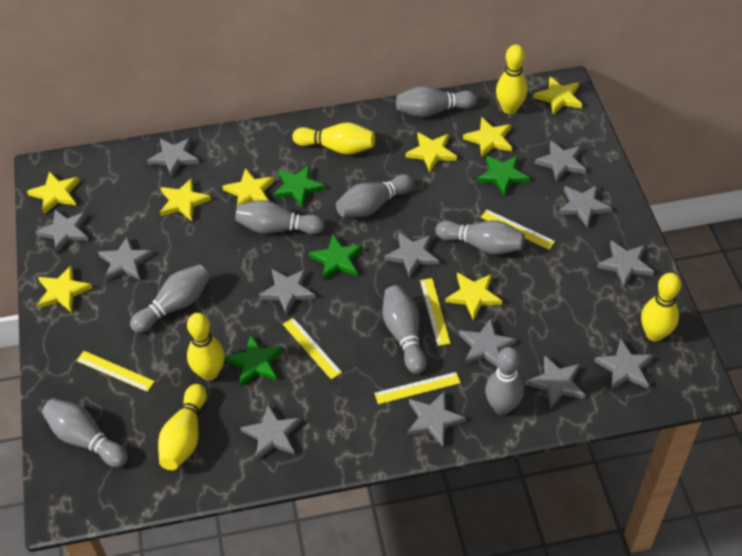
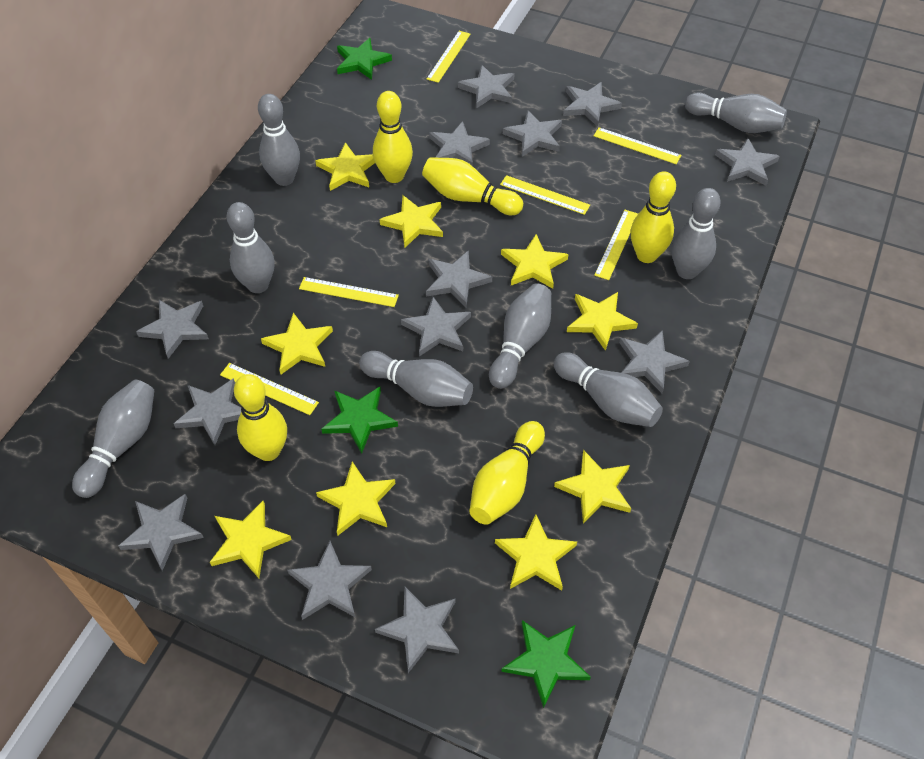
green star: 4 -> 3
yellow ruler: 5 -> 6
yellow star: 8 -> 9

